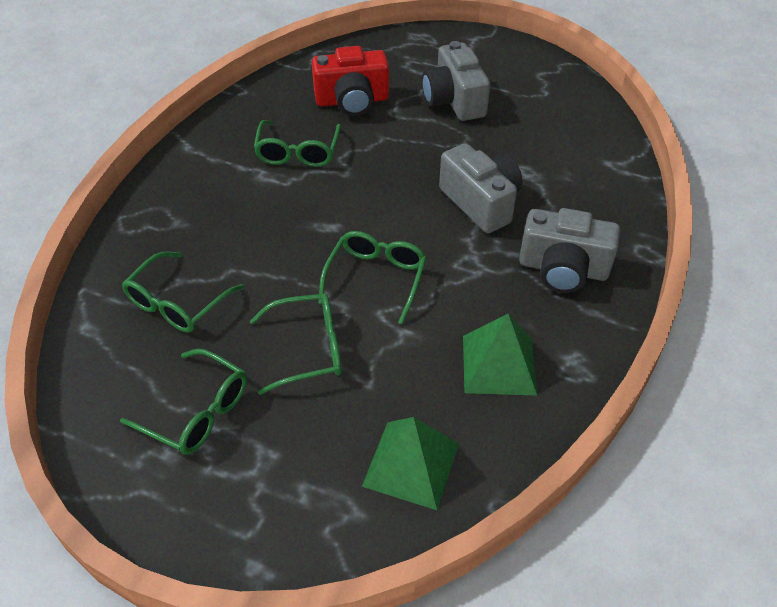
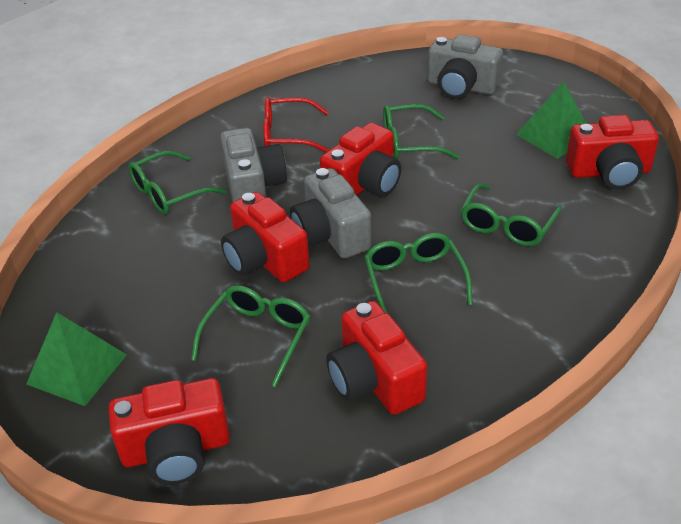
red camera: 1 -> 5
red glasses: 0 -> 1

